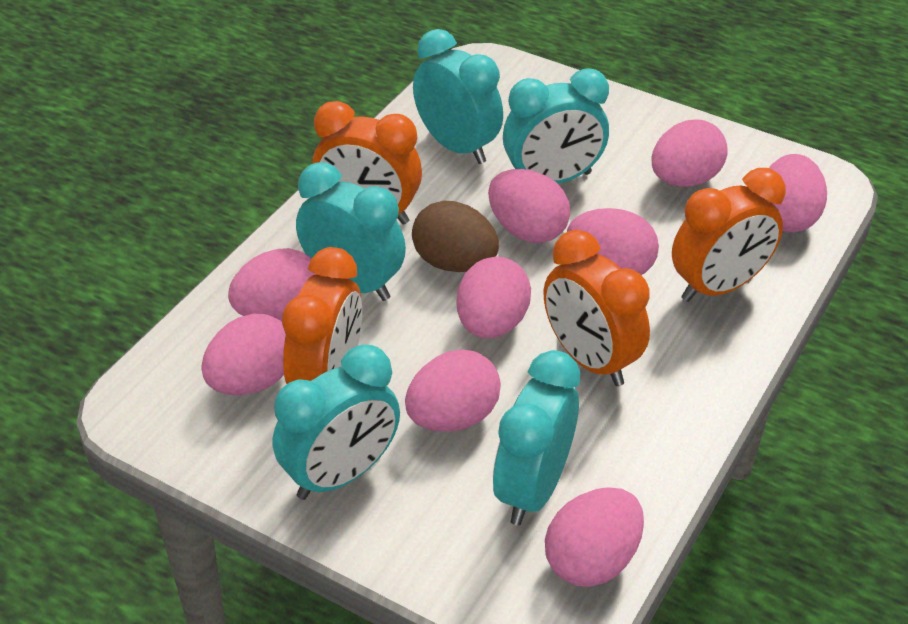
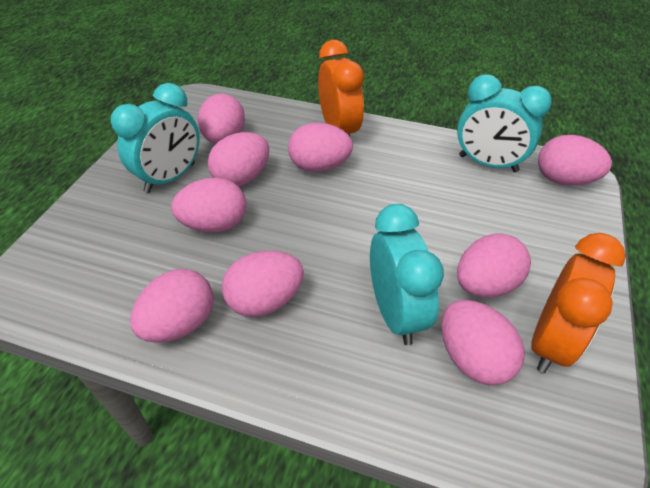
brown egg: 1 -> 0
orange clock: 4 -> 2
turquoise clock: 5 -> 3

